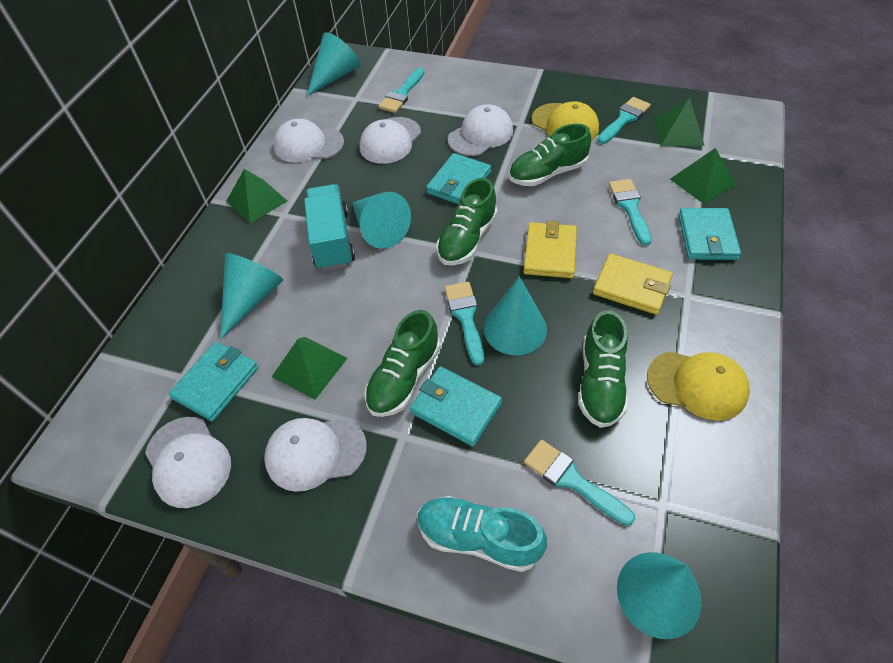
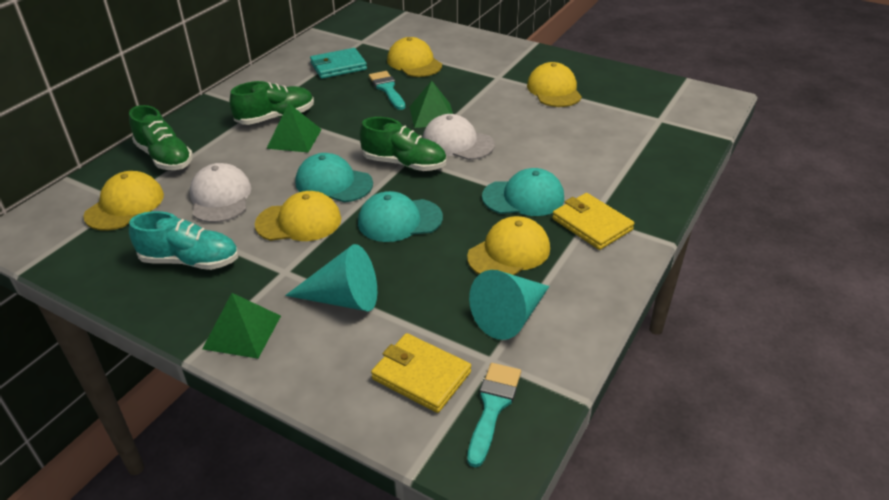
green pyramid: 4 -> 3
green shoe: 4 -> 3
turquoise brush: 5 -> 2
turquoise cap: 0 -> 3
turquoise cone: 5 -> 2
turquoise truck: 1 -> 0
turquoise wallet: 4 -> 1
white cap: 5 -> 2
yellow cap: 2 -> 5

